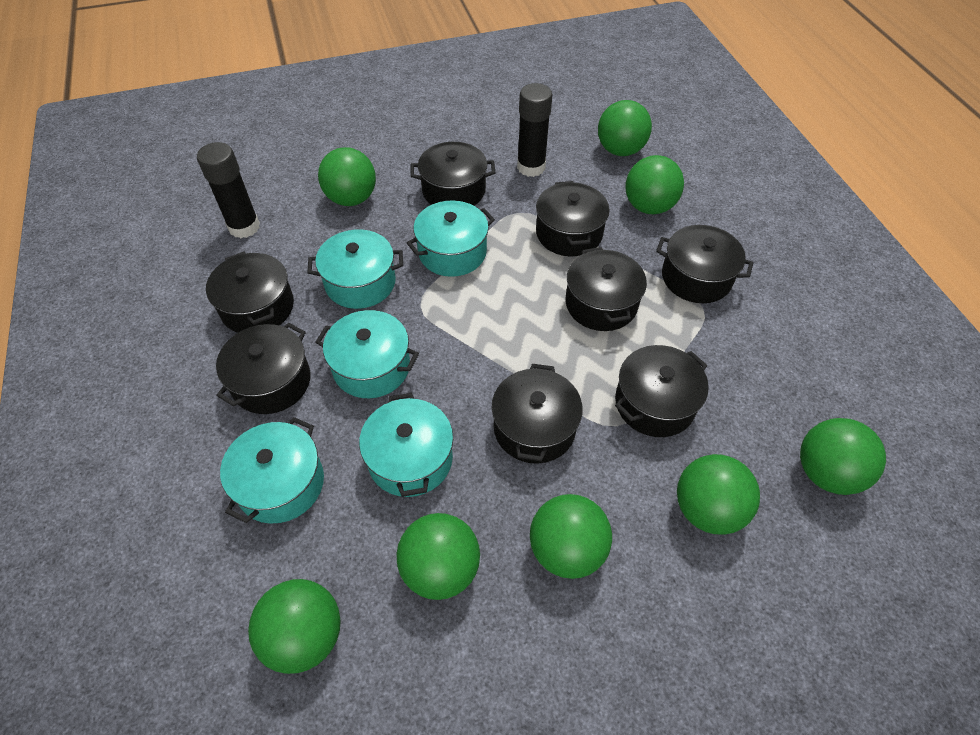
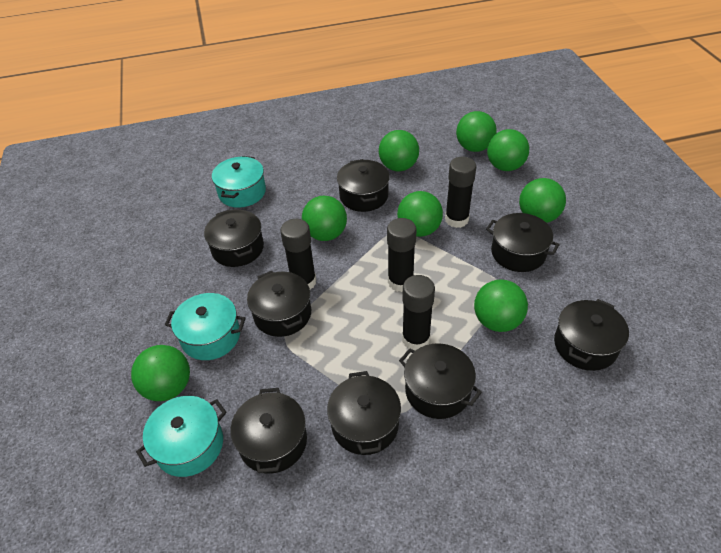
black glue stick: 2 -> 4
turquoise pot: 5 -> 3

